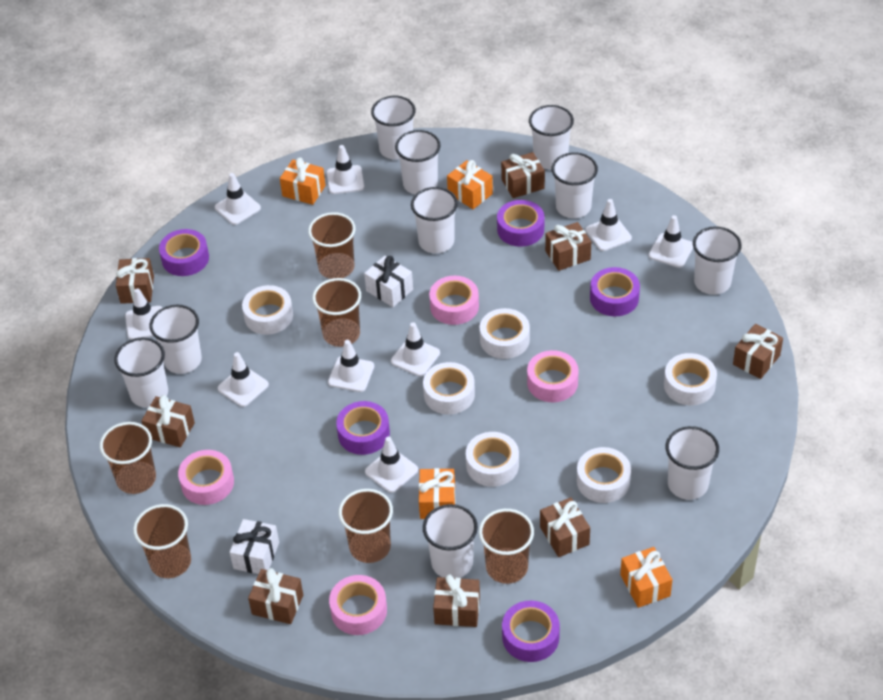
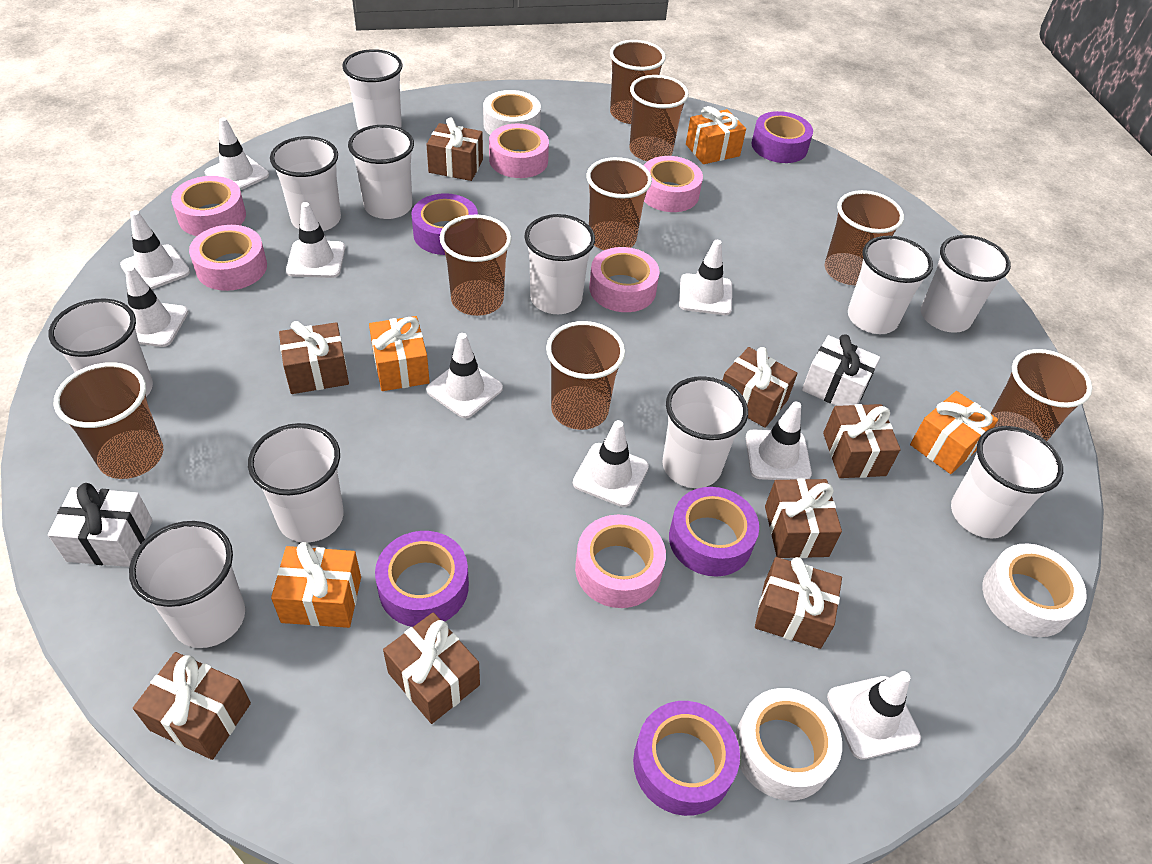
brown cup: 6 -> 8
pink tape: 4 -> 6
white cup: 10 -> 11
white tape: 6 -> 3

